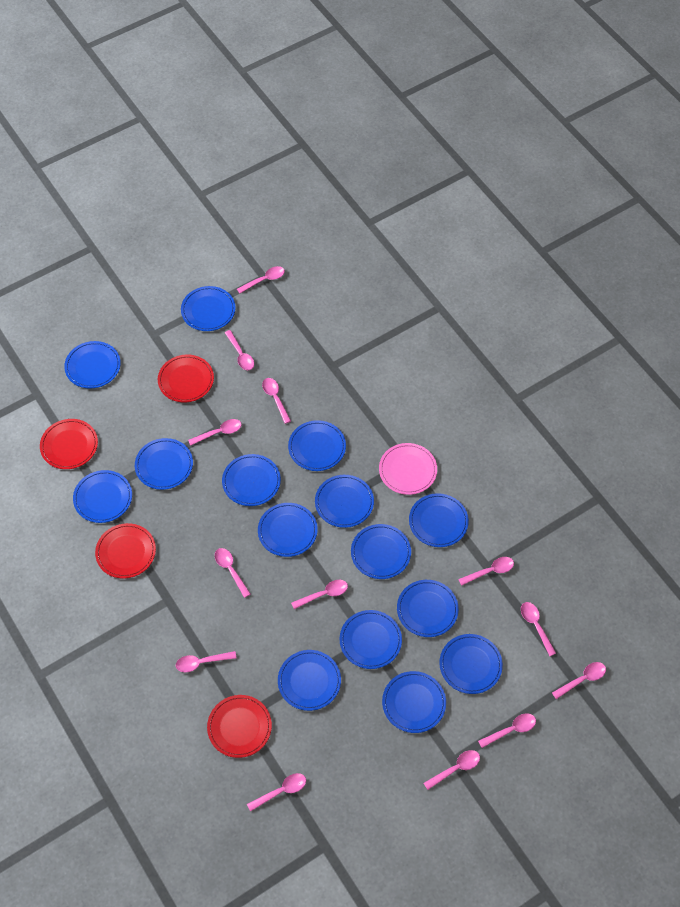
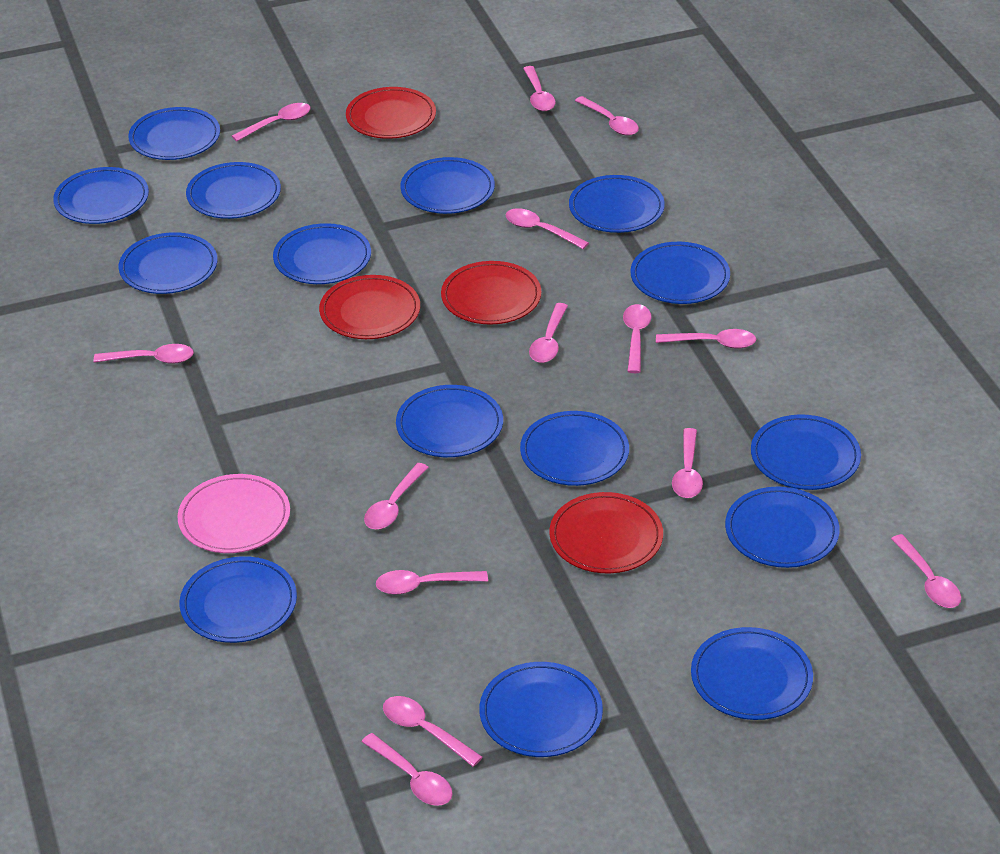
pink spoon: 13 -> 14

